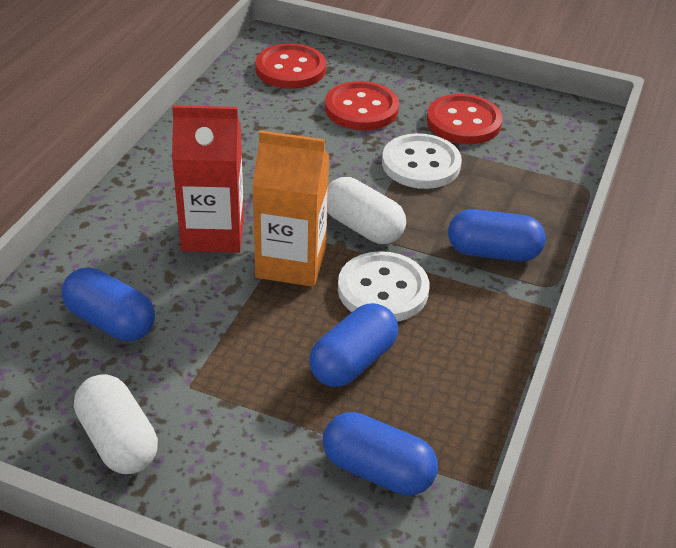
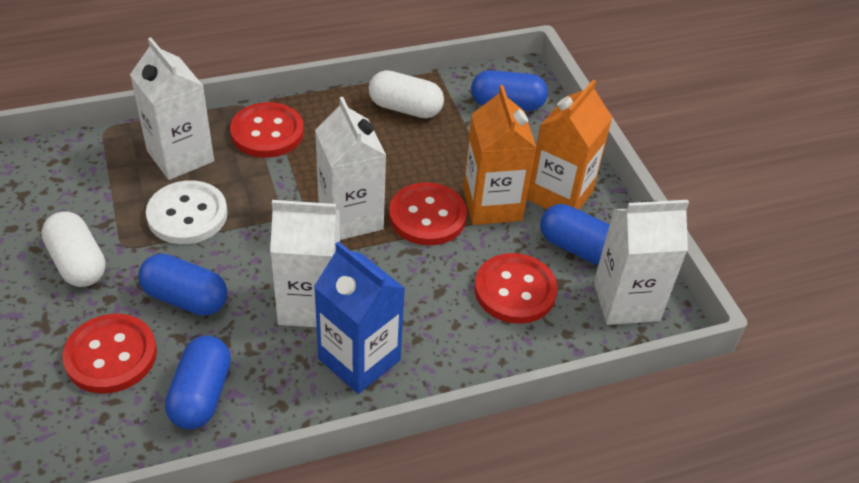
blue carton: 0 -> 1
orange carton: 1 -> 2
red button: 3 -> 4
red carton: 1 -> 0
white button: 2 -> 1
white carton: 0 -> 4

